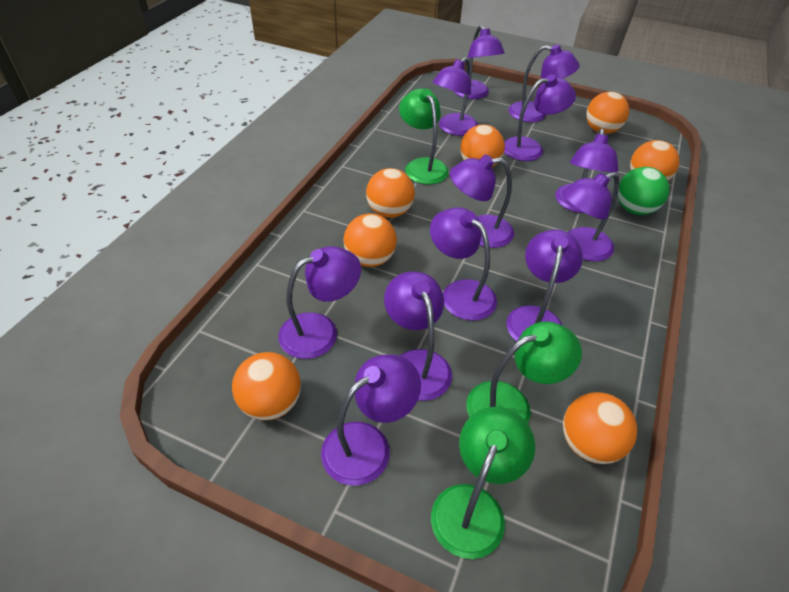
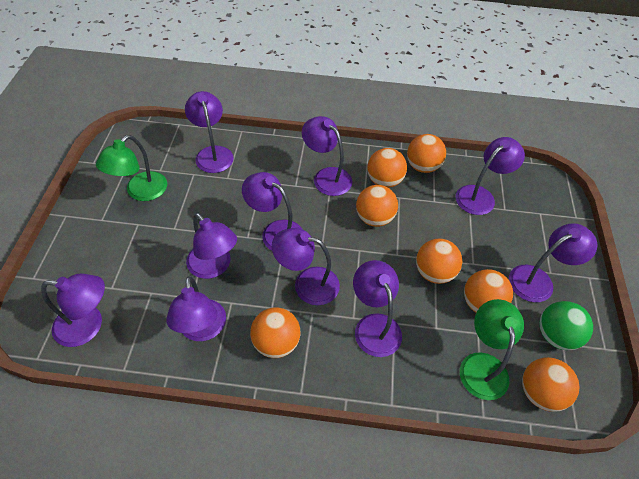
green lamp: 3 -> 2
purple lamp: 12 -> 10

